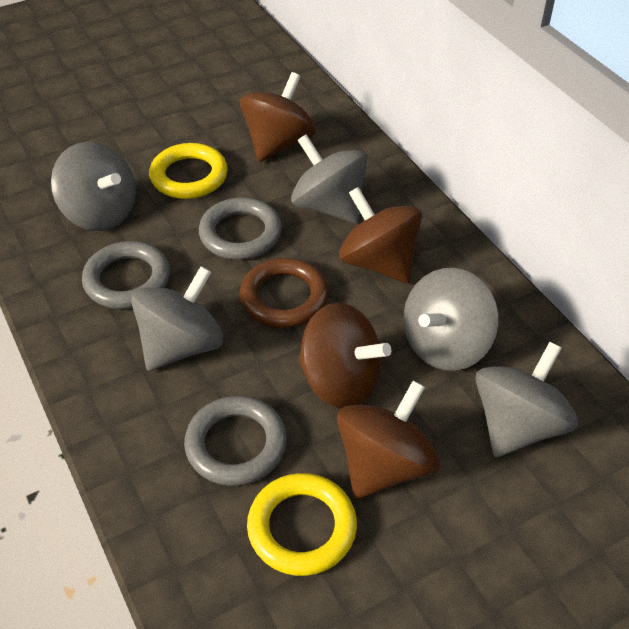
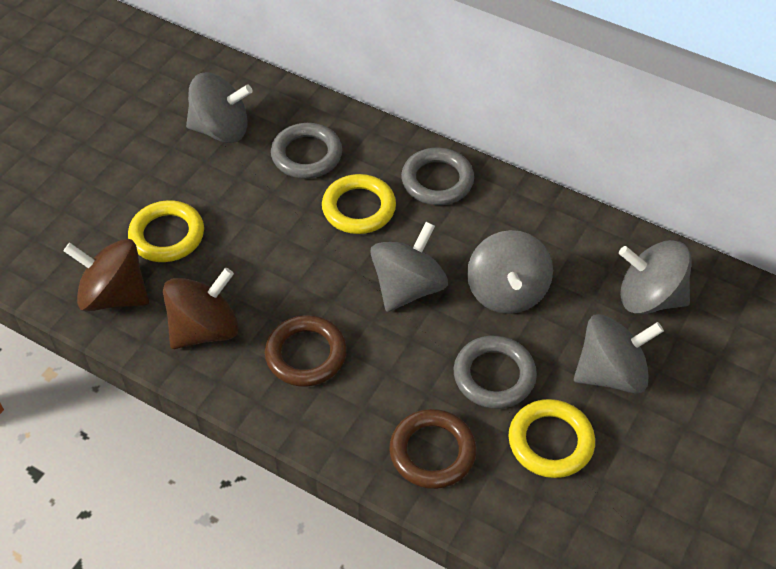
brown ring: 1 -> 2
brown spinning top: 4 -> 2
yellow ring: 2 -> 3

